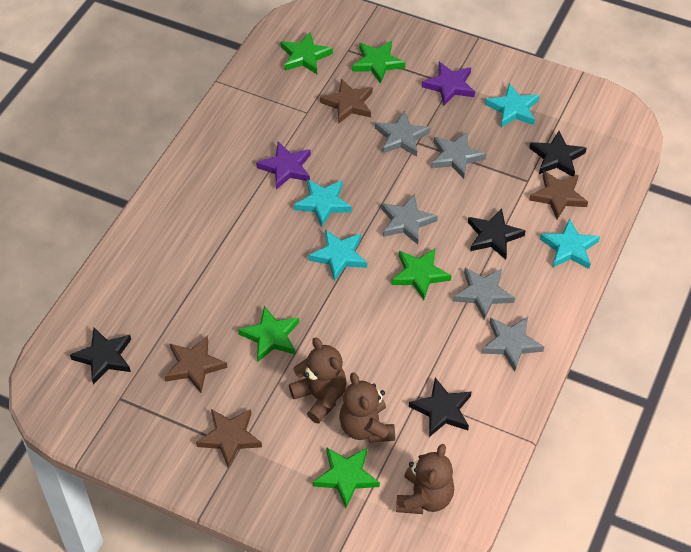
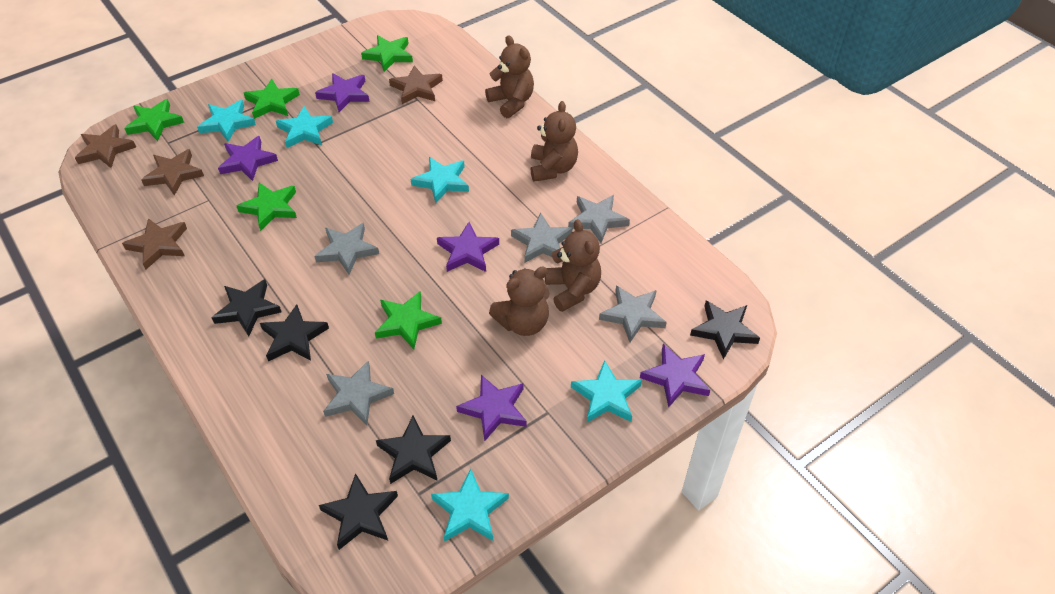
black star: 4 -> 5
brown teddy bear: 3 -> 4
purple star: 2 -> 5
turquoise star: 4 -> 5

